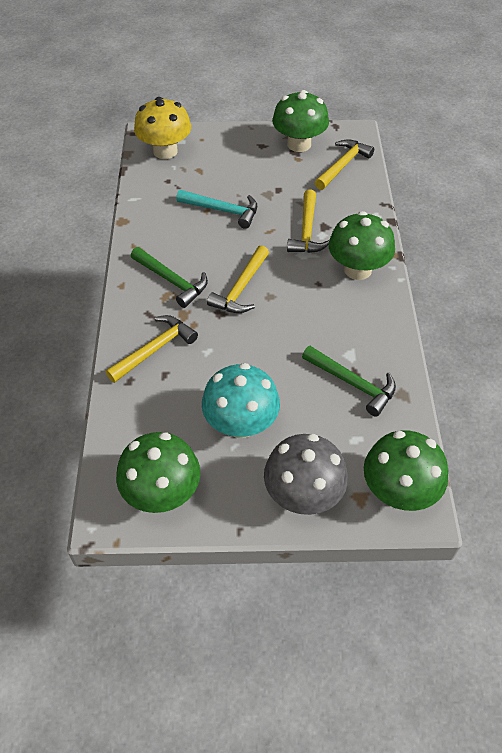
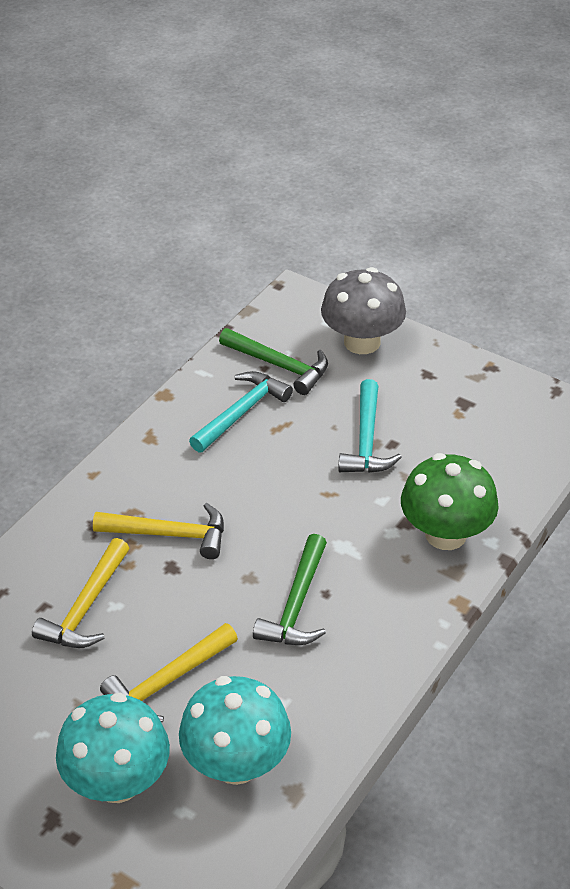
green mushroom: 4 -> 1
turquoise hammer: 1 -> 2
turquoise mushroom: 1 -> 2
yellow hammer: 4 -> 3
yellow mushroom: 1 -> 0

